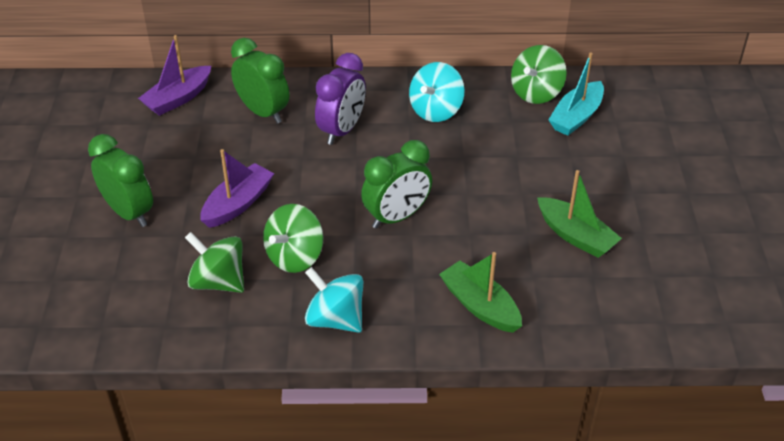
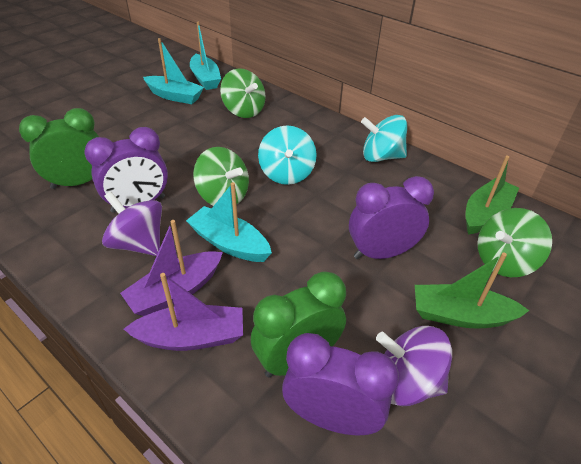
green clock: 3 -> 2
purple clock: 1 -> 3
purple spinning top: 0 -> 2
turquoise boat: 1 -> 3

